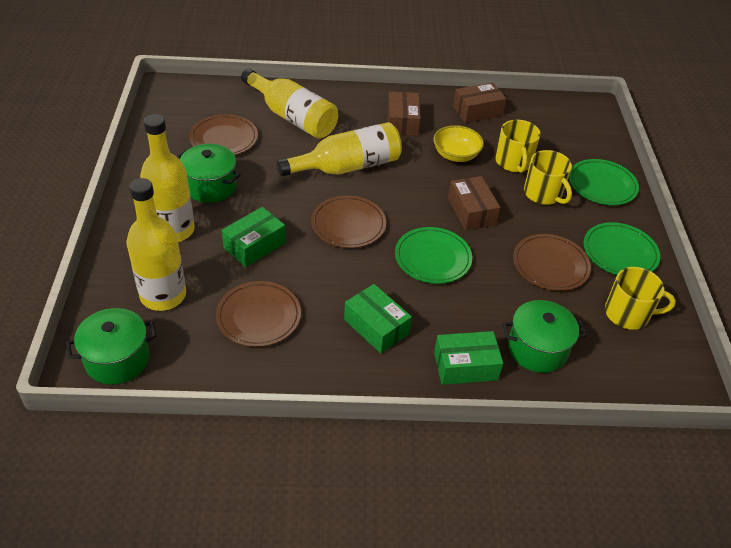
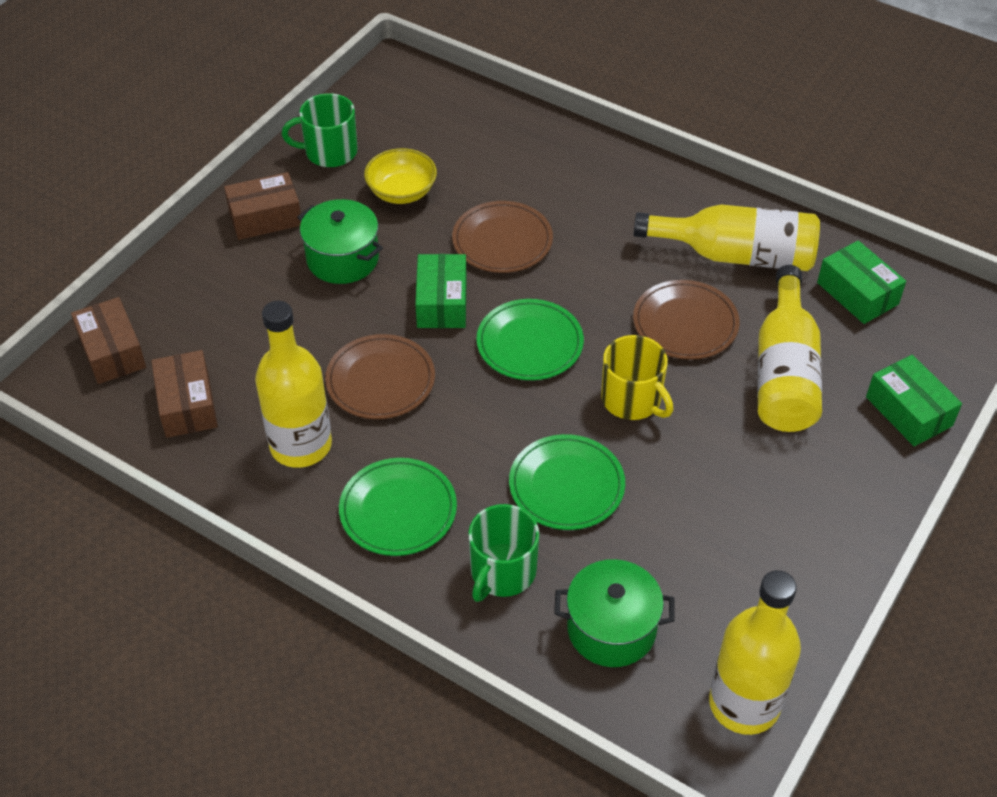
brown plate: 4 -> 3
green mug: 0 -> 2
green pot: 3 -> 2
yellow mug: 3 -> 1

